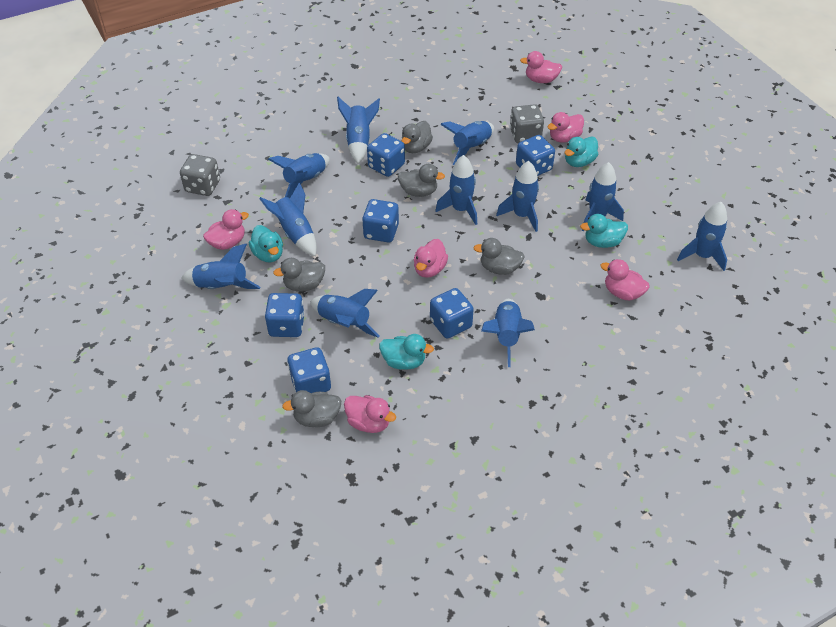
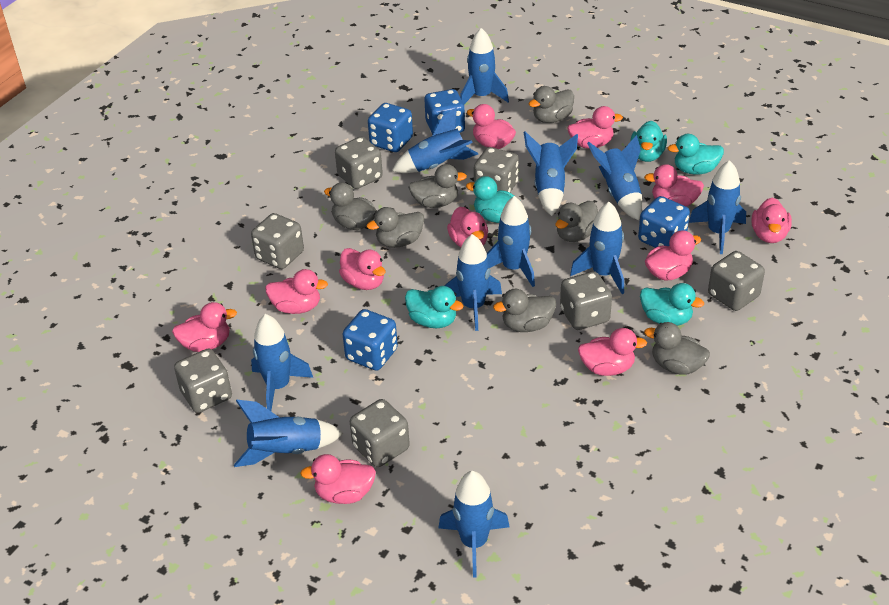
blue dice: 6 -> 4
grey dice: 2 -> 7
grey duck: 5 -> 7
pink duck: 6 -> 11
turquoise duck: 4 -> 5

